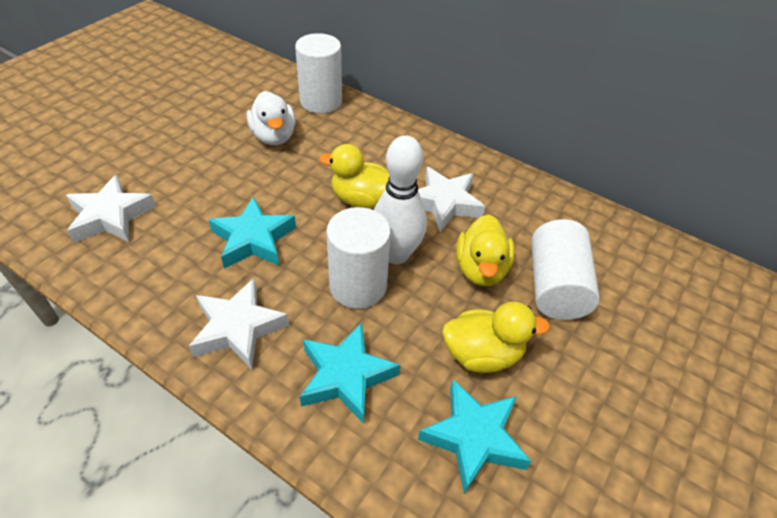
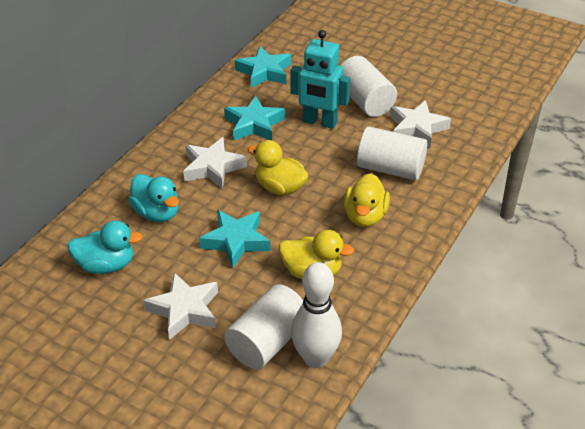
turquoise duck: 0 -> 2
turquoise robot: 0 -> 1
white duck: 1 -> 0

